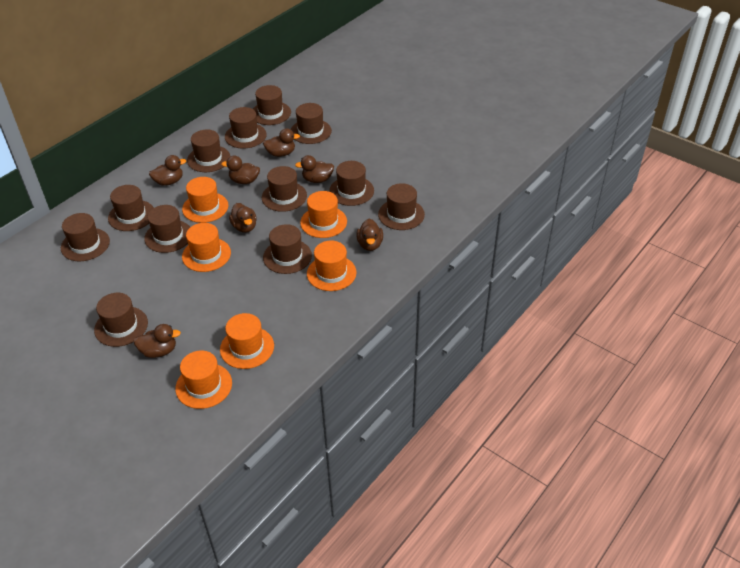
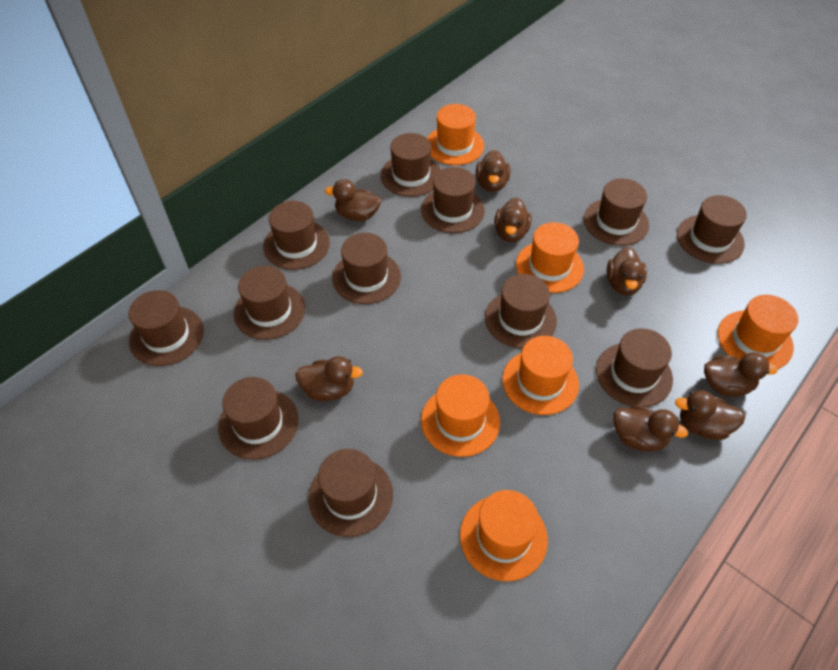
brown duck: 7 -> 8

